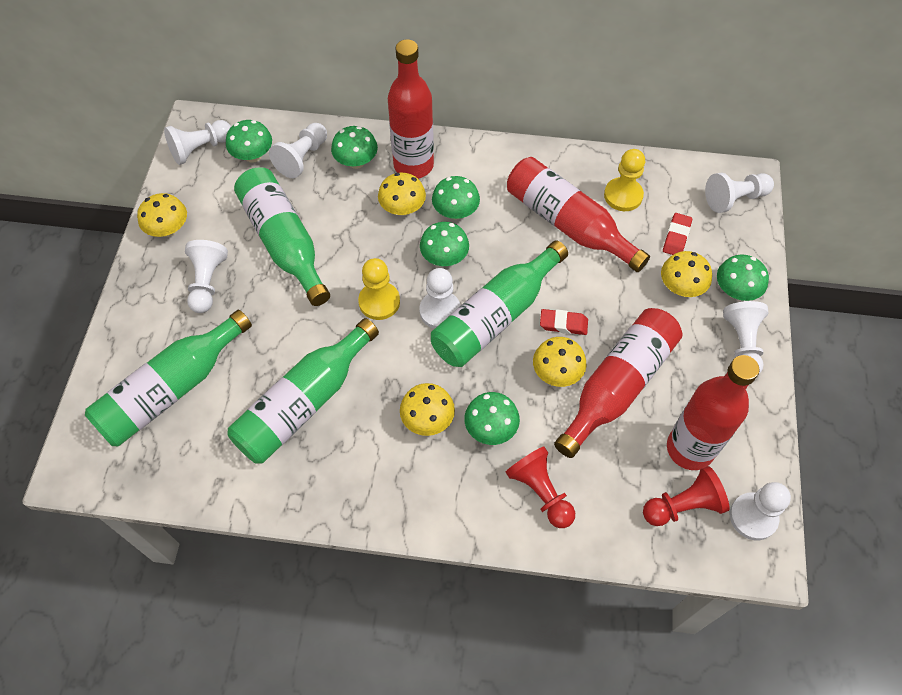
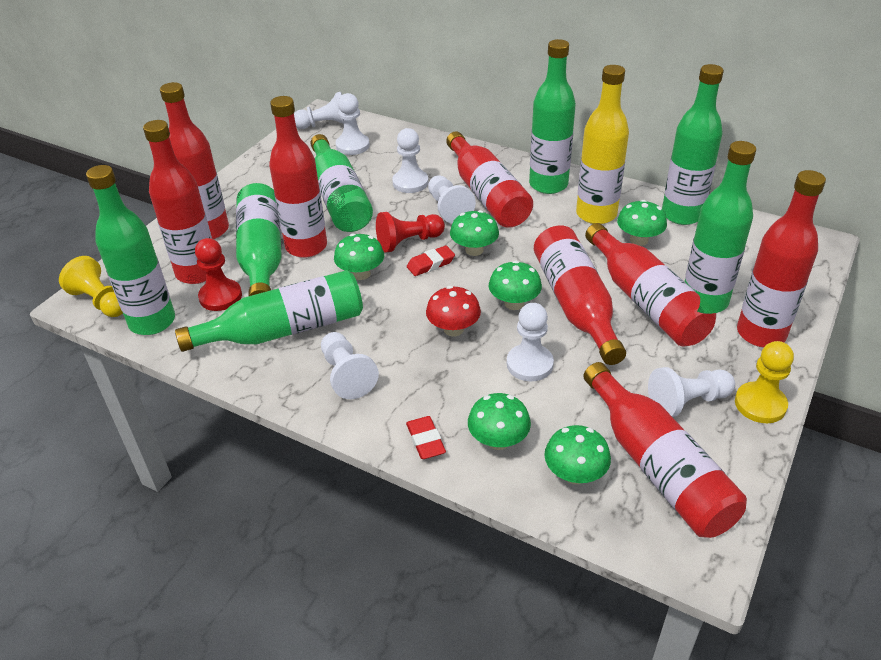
green bottle: 4 -> 7
red bottle: 4 -> 8
red mushroom: 0 -> 1
yellow bottle: 0 -> 1
yellow mushroom: 5 -> 0

